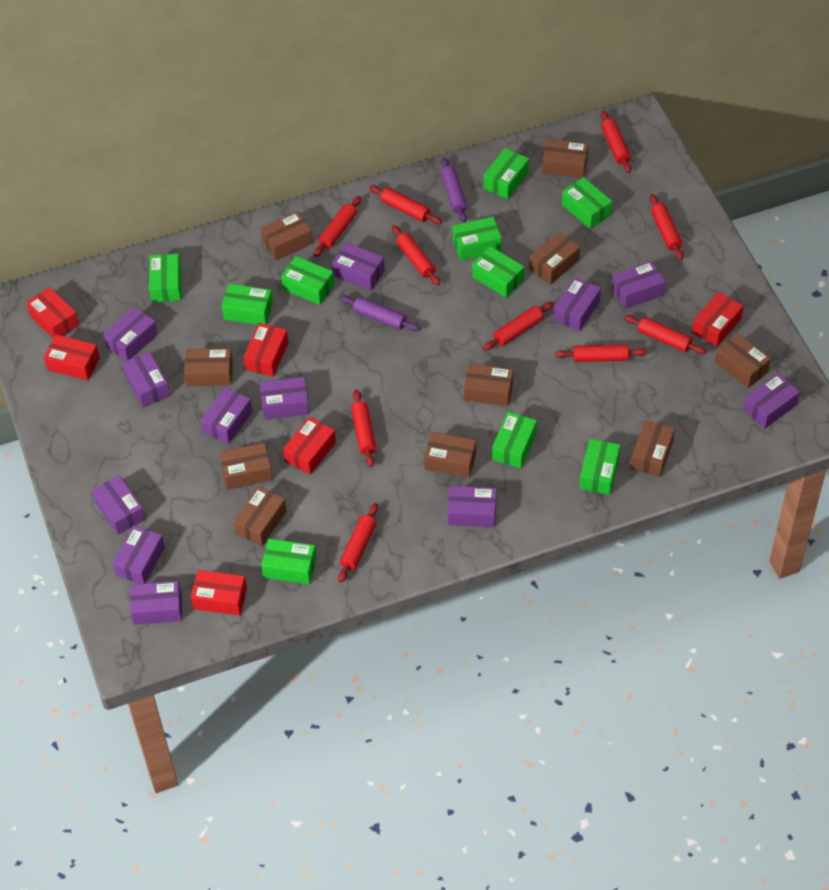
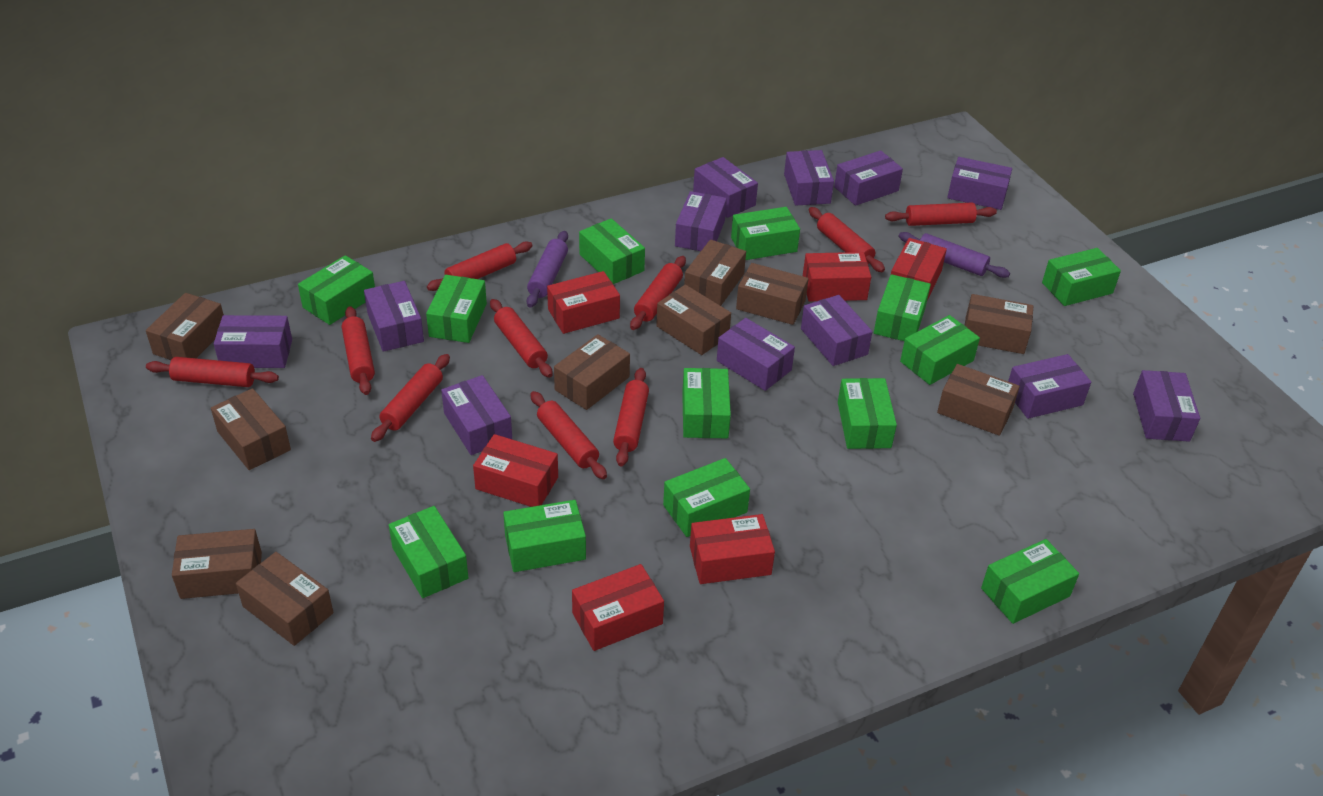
green box: 10 -> 13

